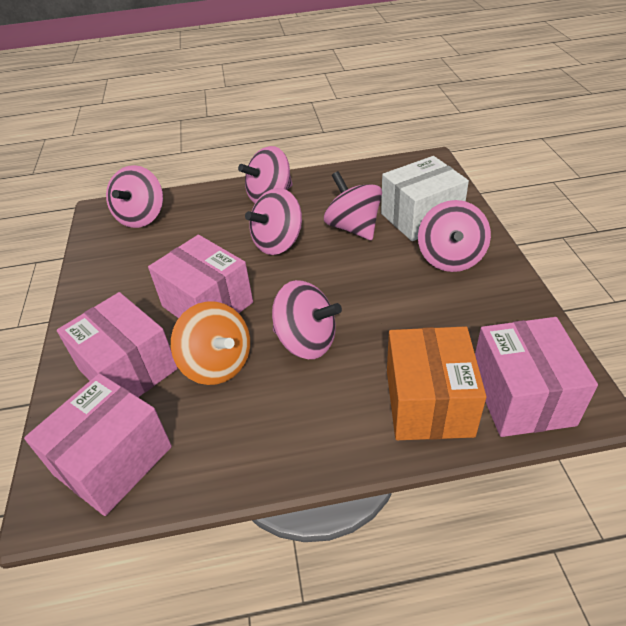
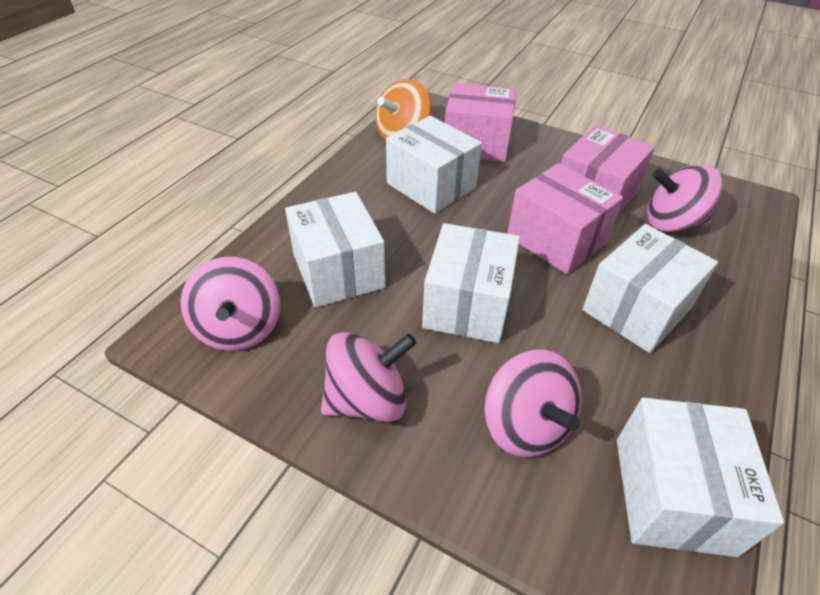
orange box: 1 -> 0
pink box: 4 -> 3
pink spinning top: 6 -> 4
white box: 1 -> 5

